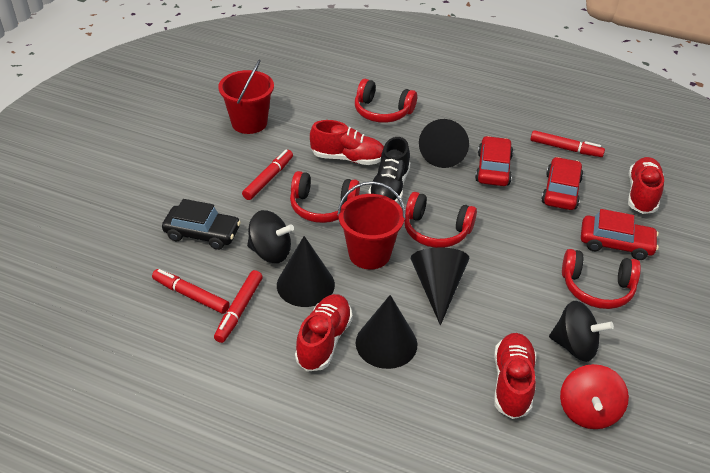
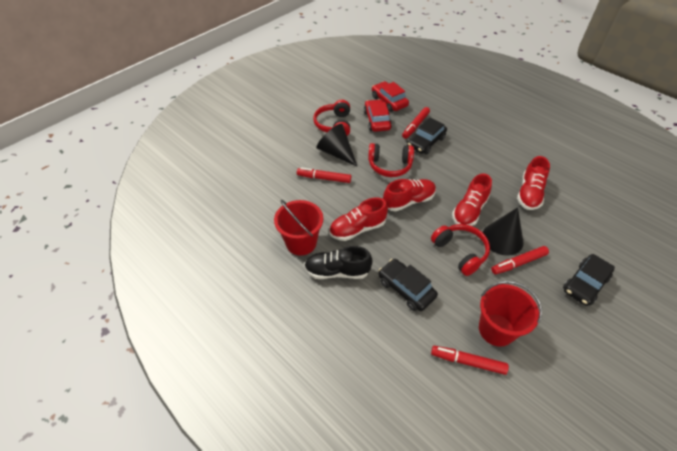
black car: 1 -> 3
black cone: 4 -> 2
black spinning top: 2 -> 0
red car: 3 -> 2
red headphones: 4 -> 3
red spinning top: 1 -> 0

